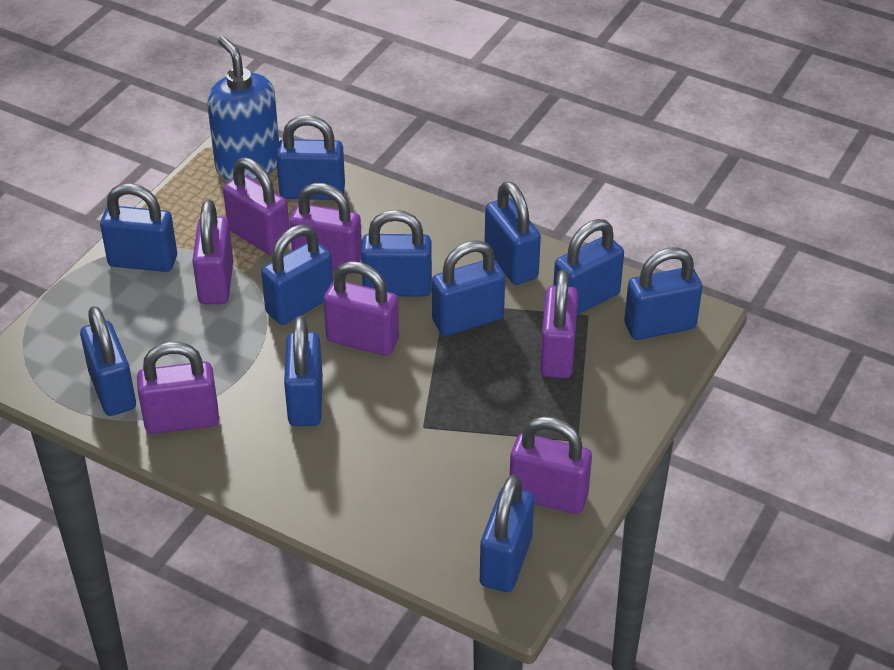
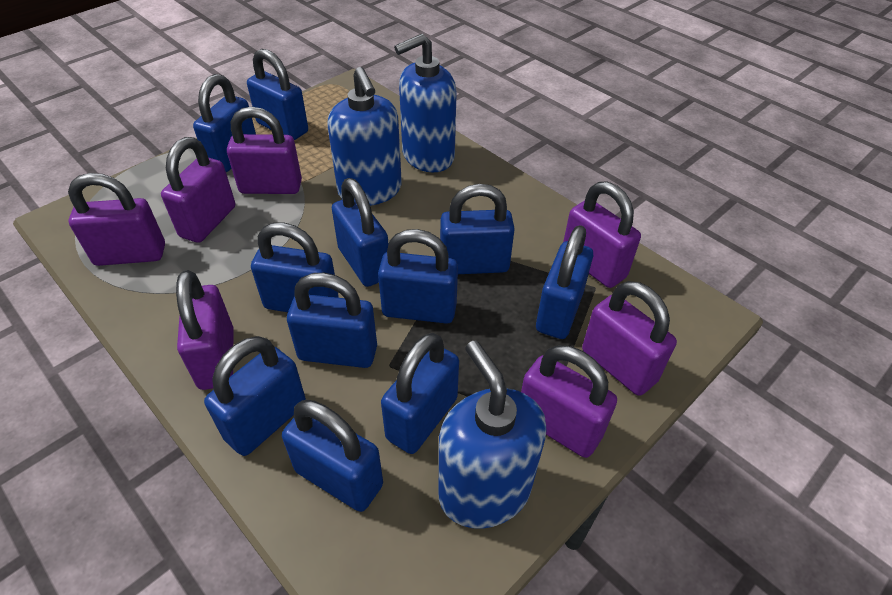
blue soap dispenser: 1 -> 3

